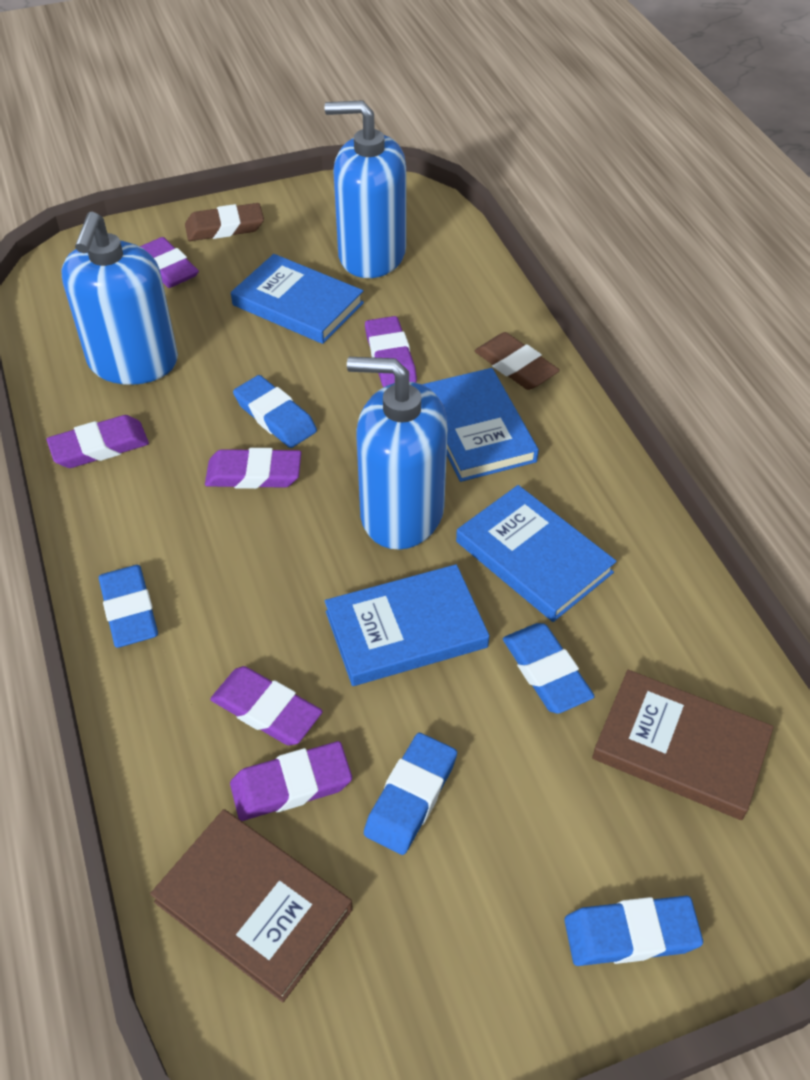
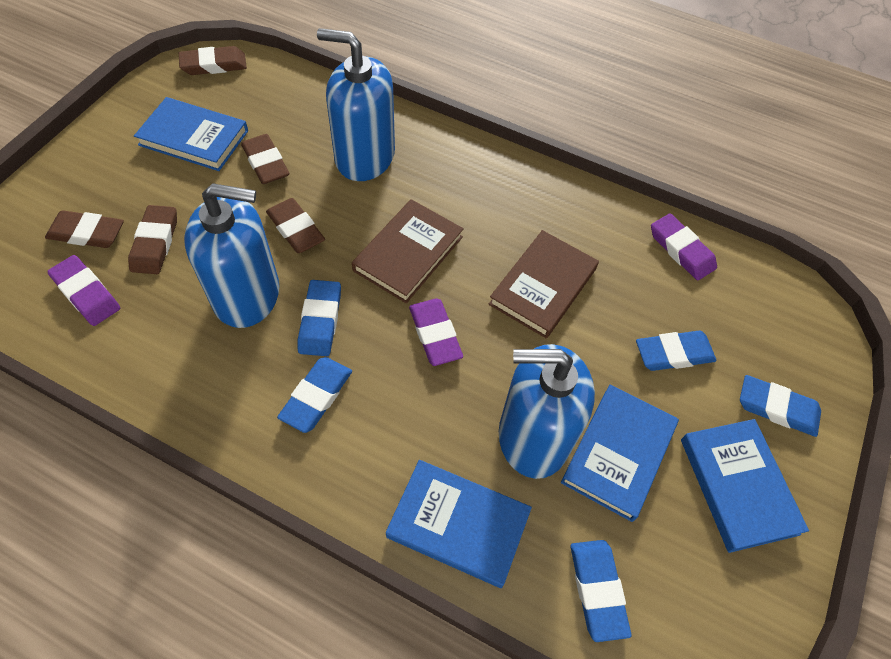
brown eraser: 2 -> 5
purple eraser: 6 -> 3

